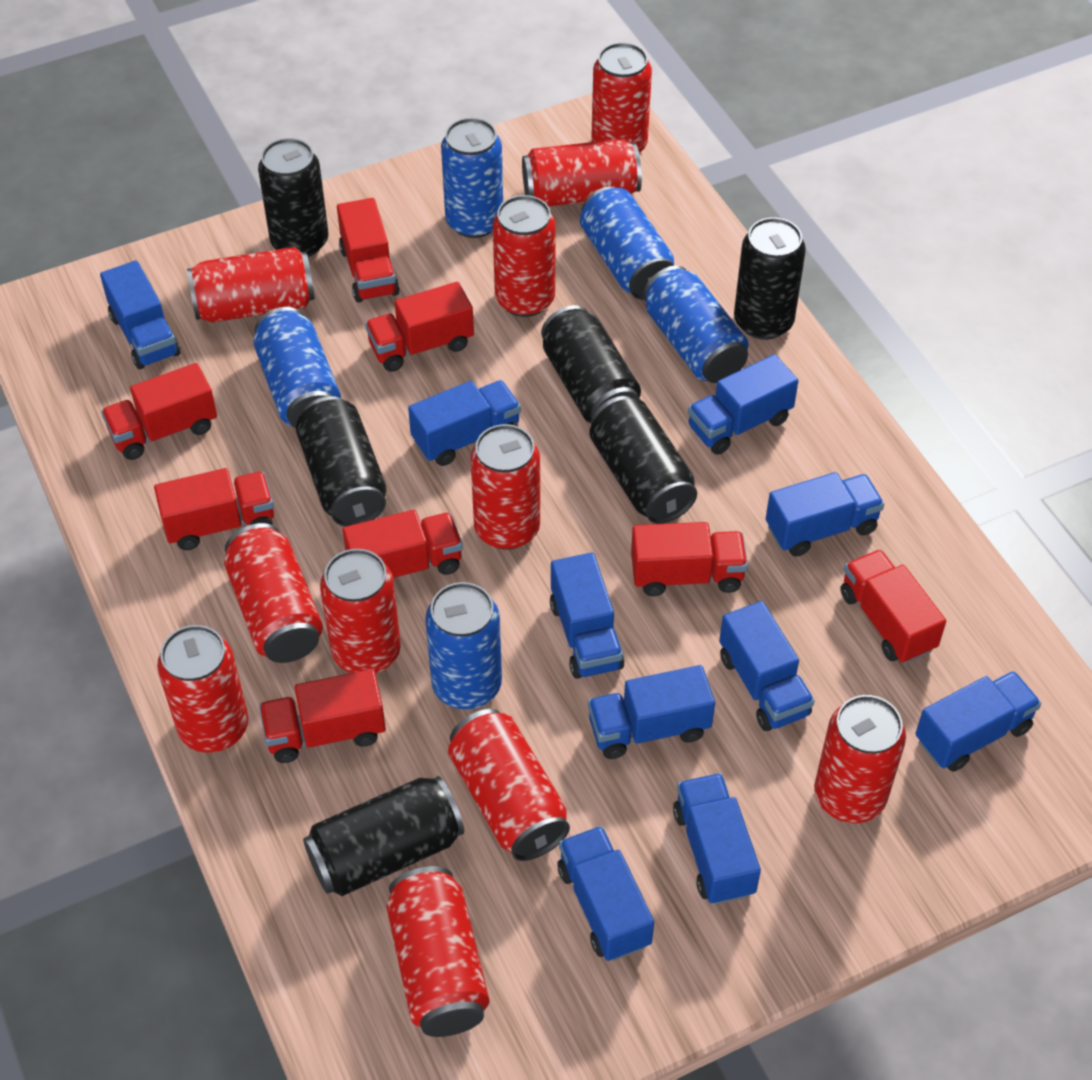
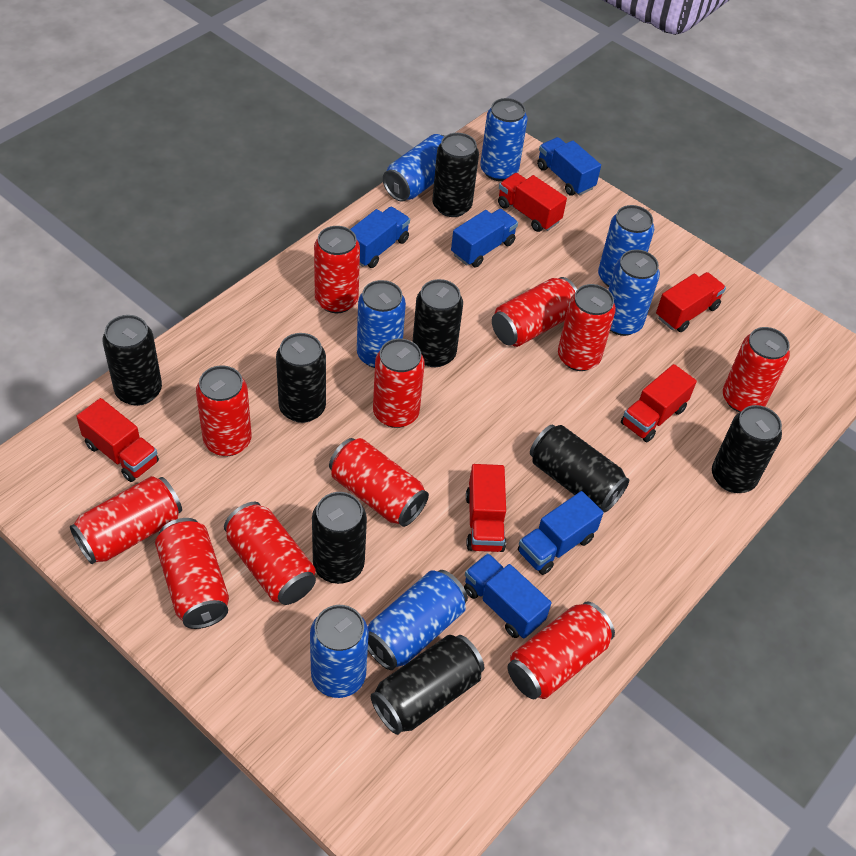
black can: 6 -> 8
blue can: 5 -> 7
blue truck: 10 -> 5
red truck: 8 -> 5

